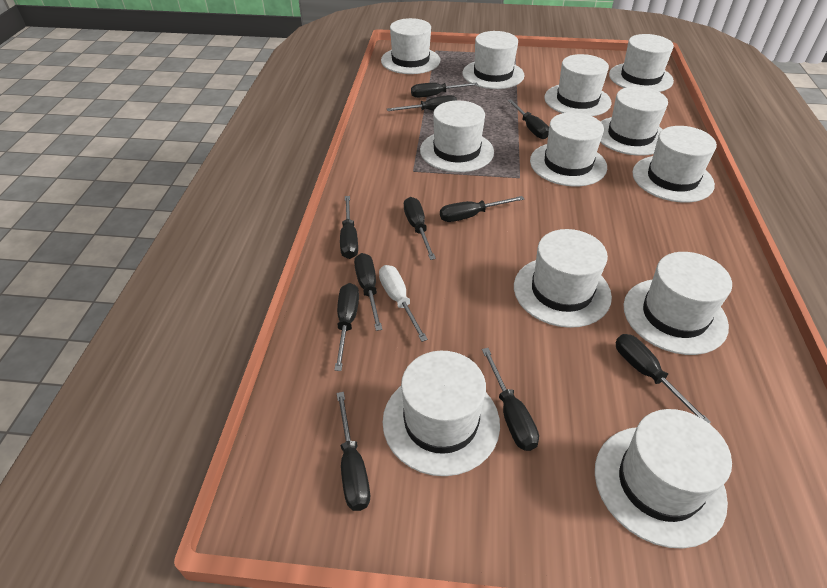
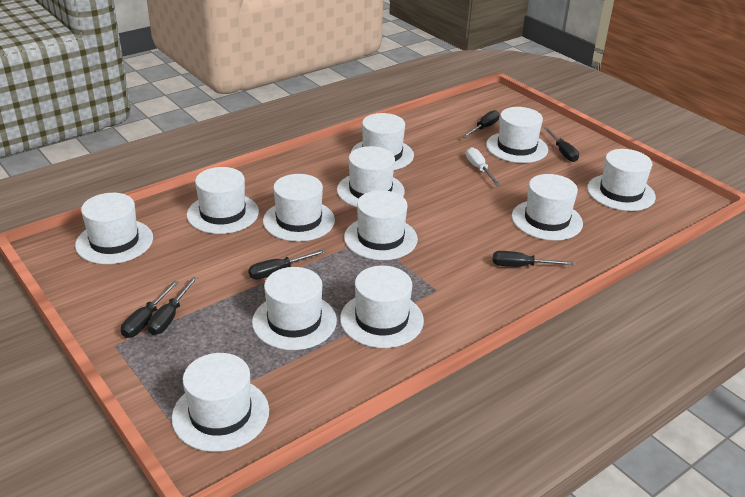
black screwdriver: 11 -> 6

